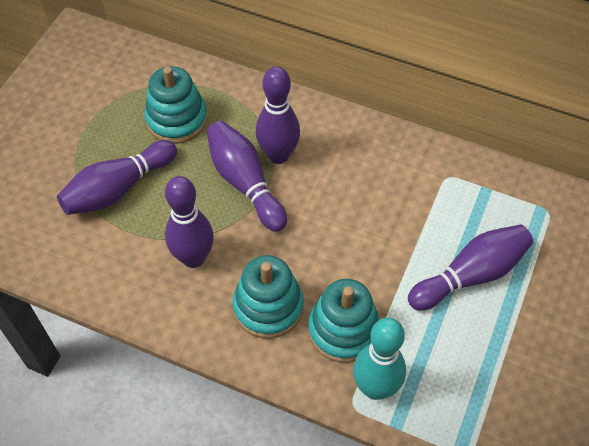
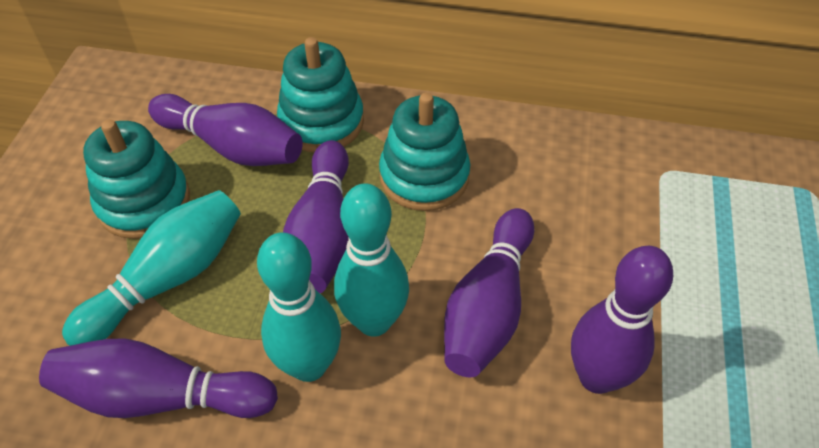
turquoise bowling pin: 1 -> 3

